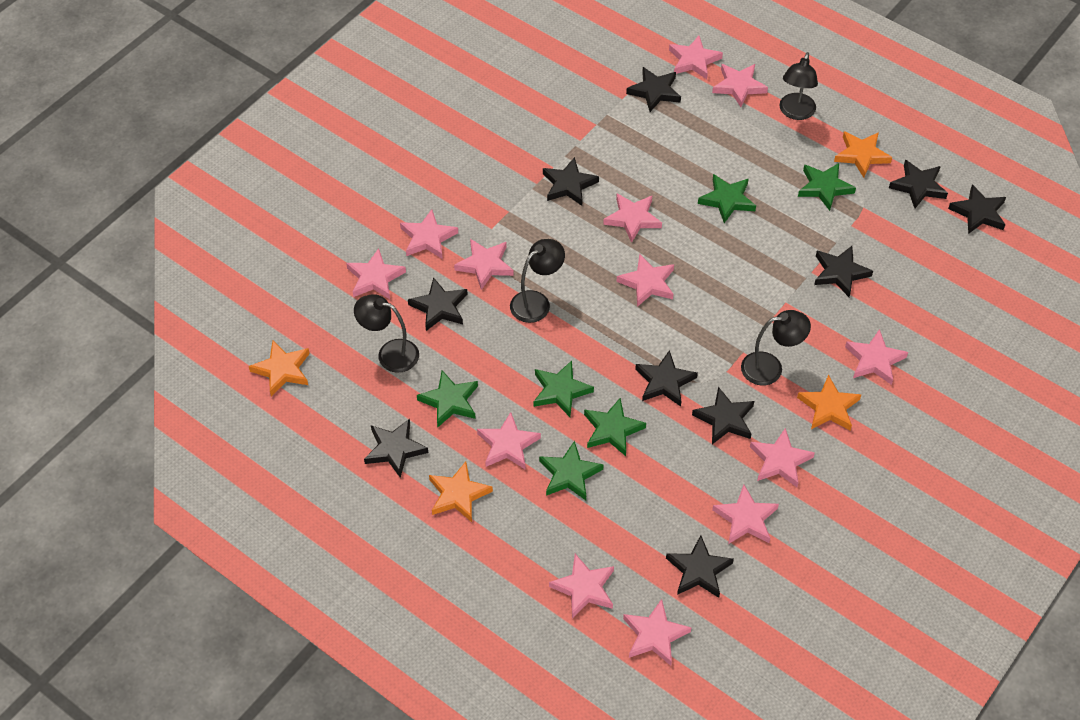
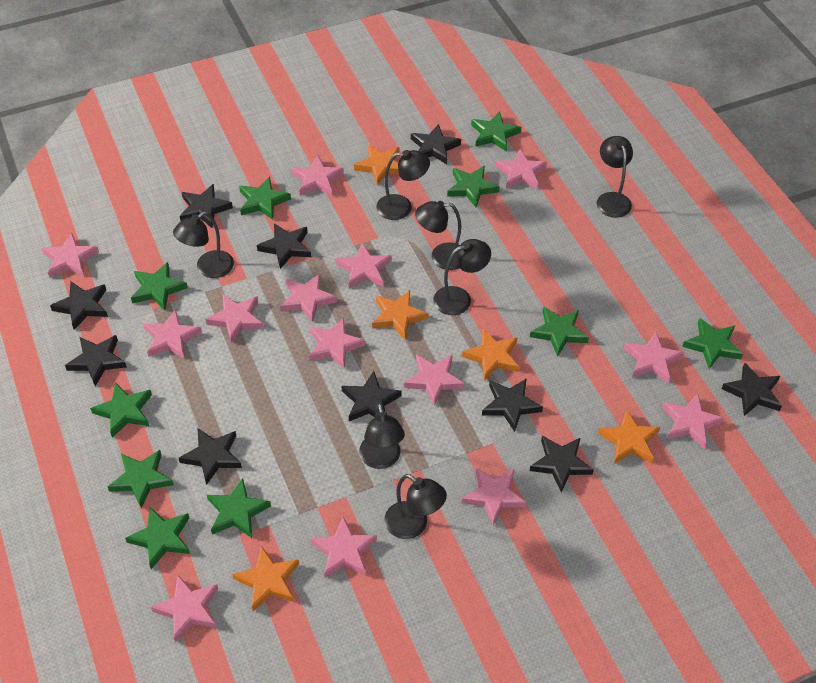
black lamp: 4 -> 7
green star: 6 -> 10
orange star: 4 -> 5
pink star: 13 -> 14

